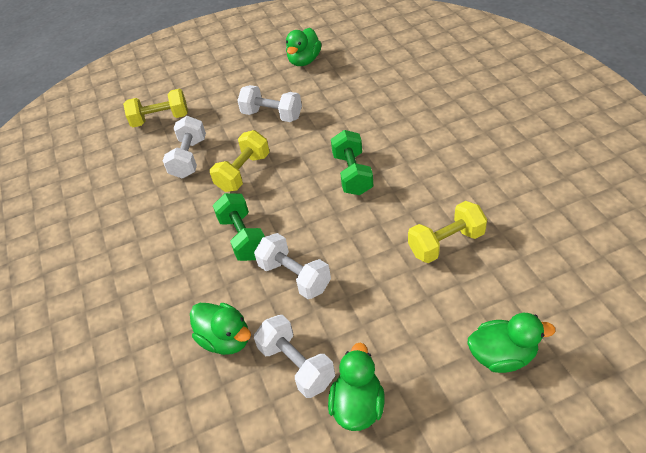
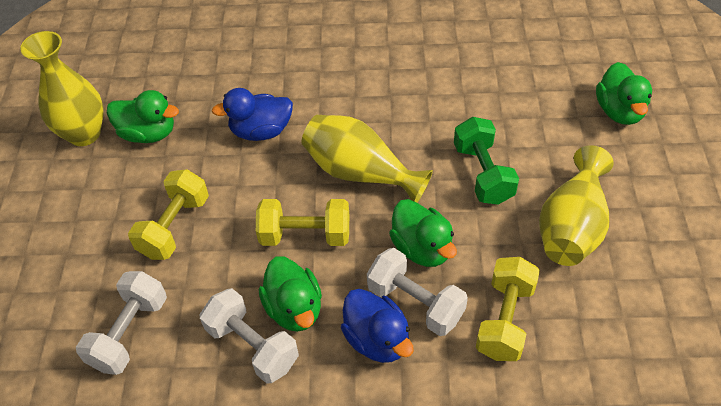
blue duck: 0 -> 2
green dumbbell: 2 -> 1
white dumbbell: 4 -> 3
yellow vase: 0 -> 3

